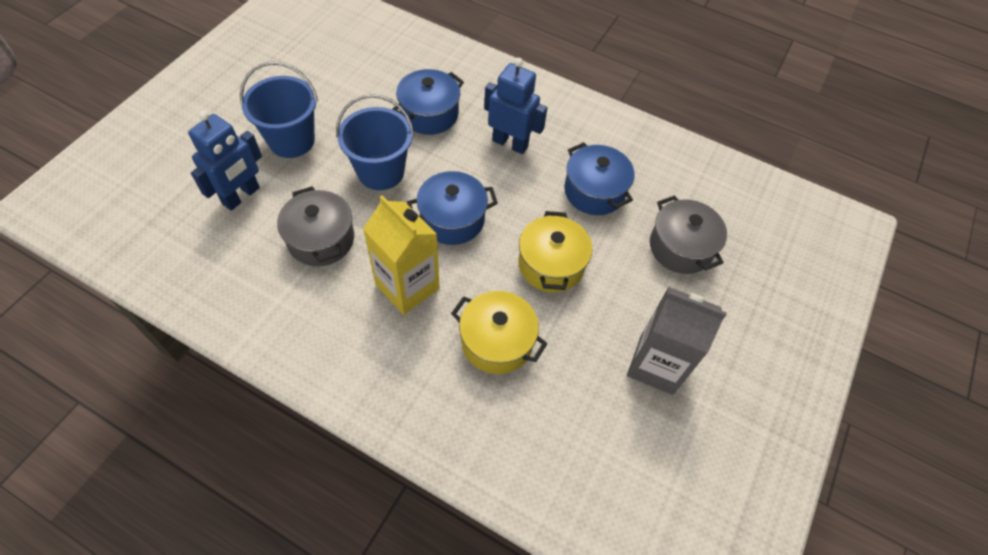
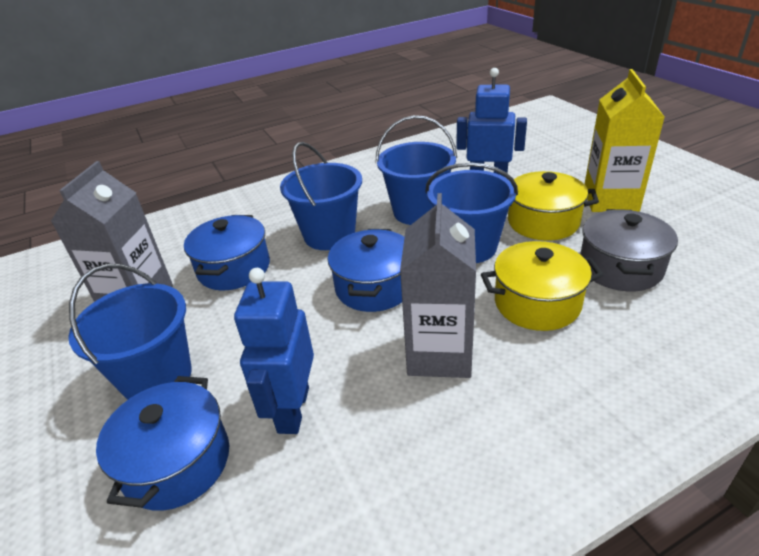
blue bucket: 2 -> 4
grey carton: 1 -> 2
grey pot: 2 -> 1

